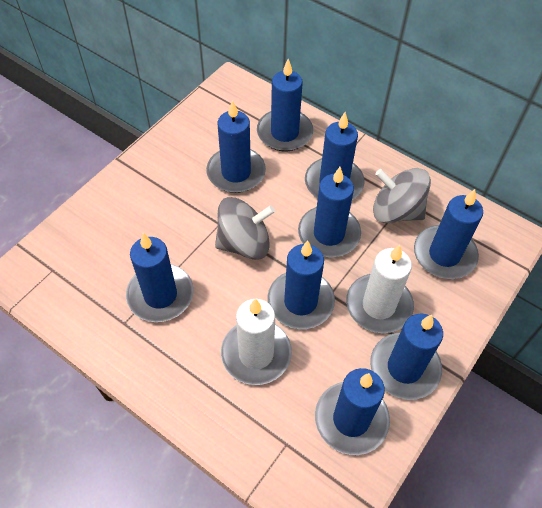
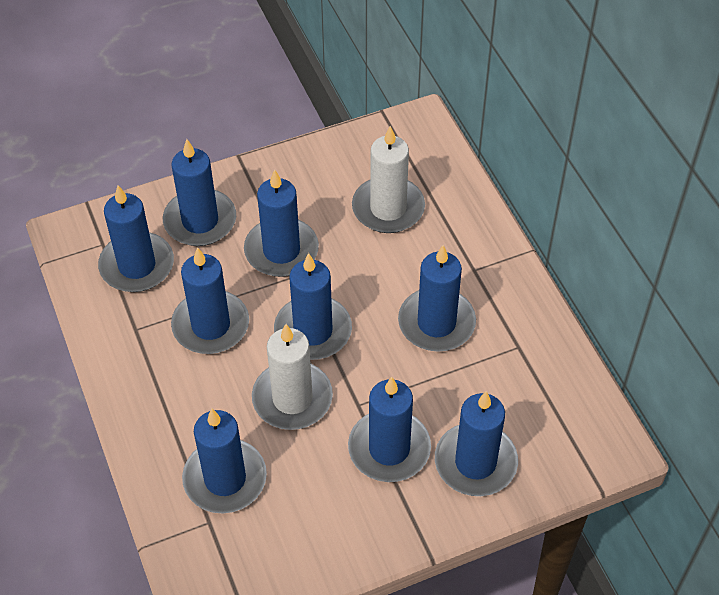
grey spinning top: 2 -> 0

